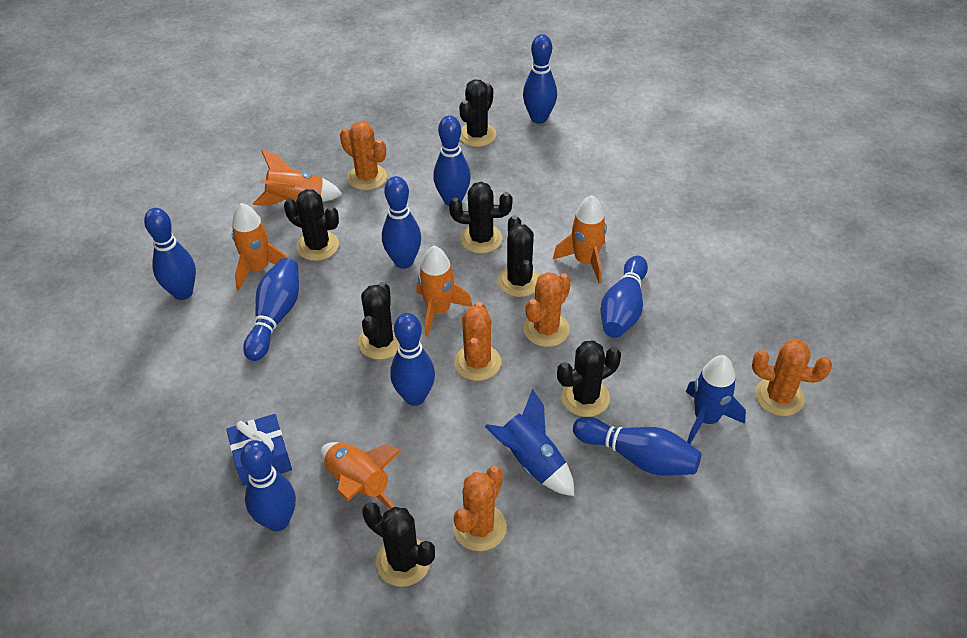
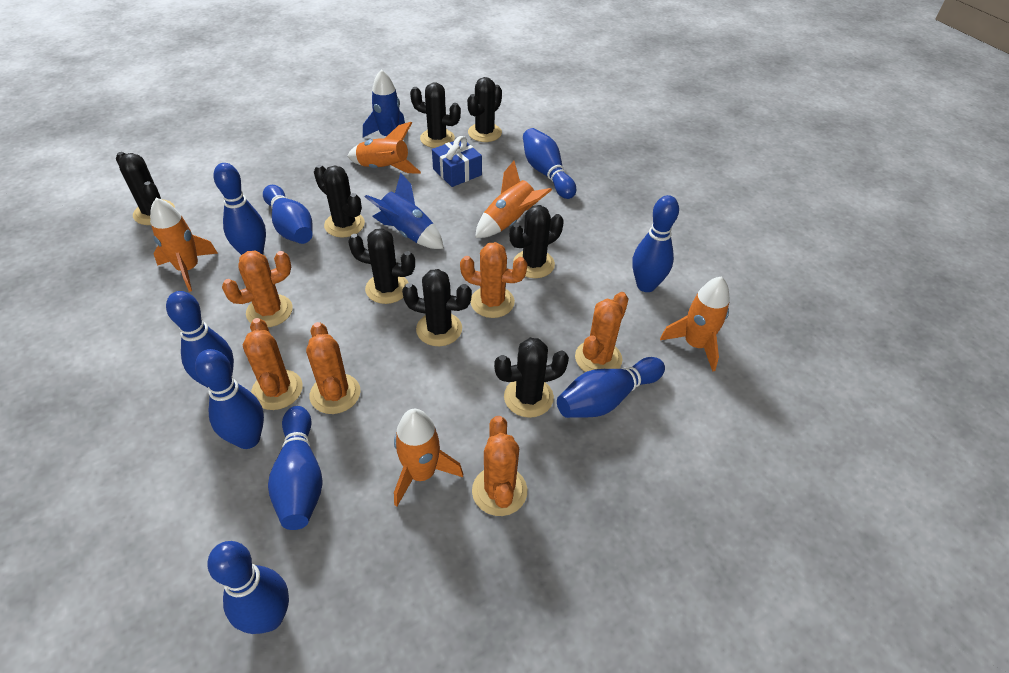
black cactus: 7 -> 8
orange cactus: 5 -> 6

